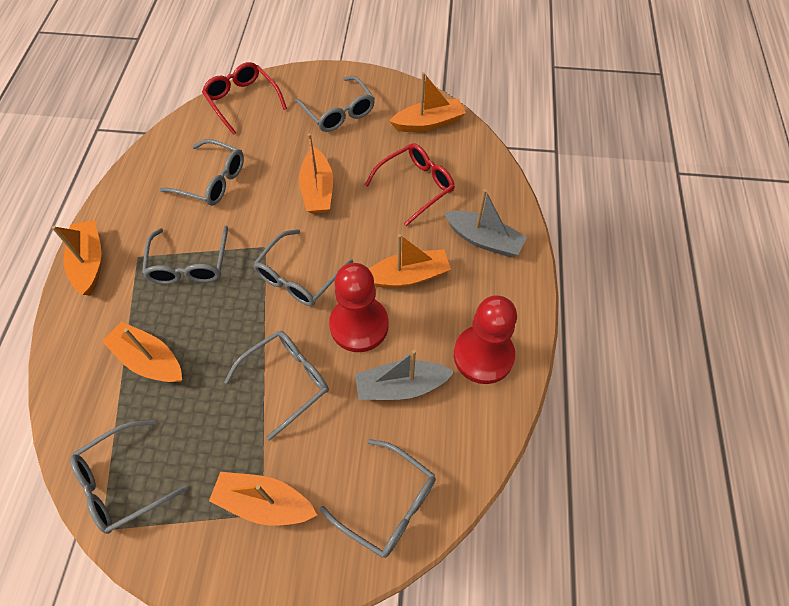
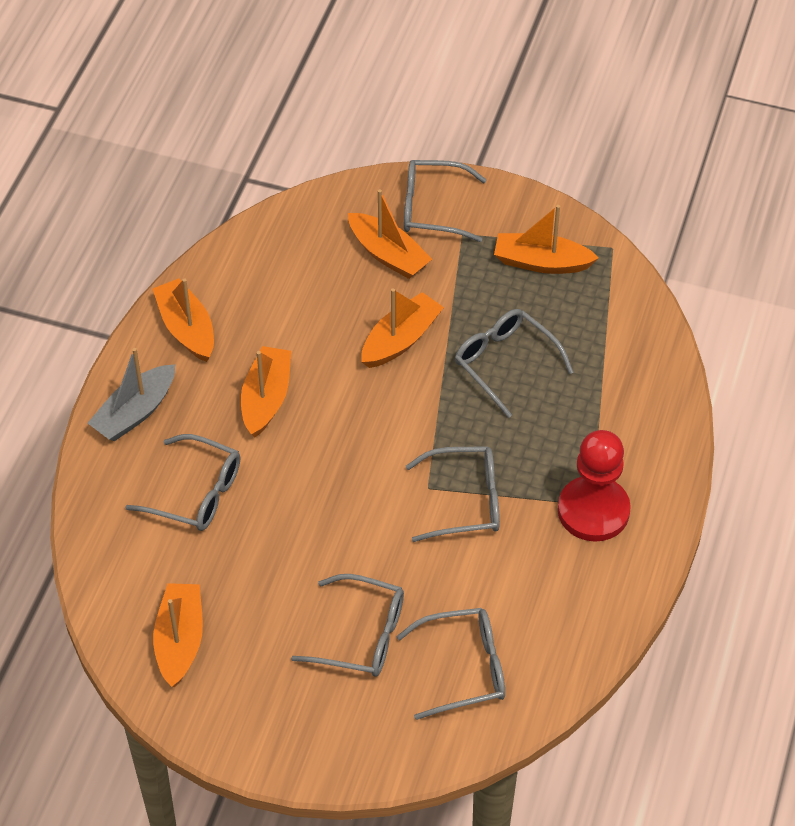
grey boat: 2 -> 1
grey glasses: 7 -> 6
red glasses: 2 -> 0
red pawn: 2 -> 1

